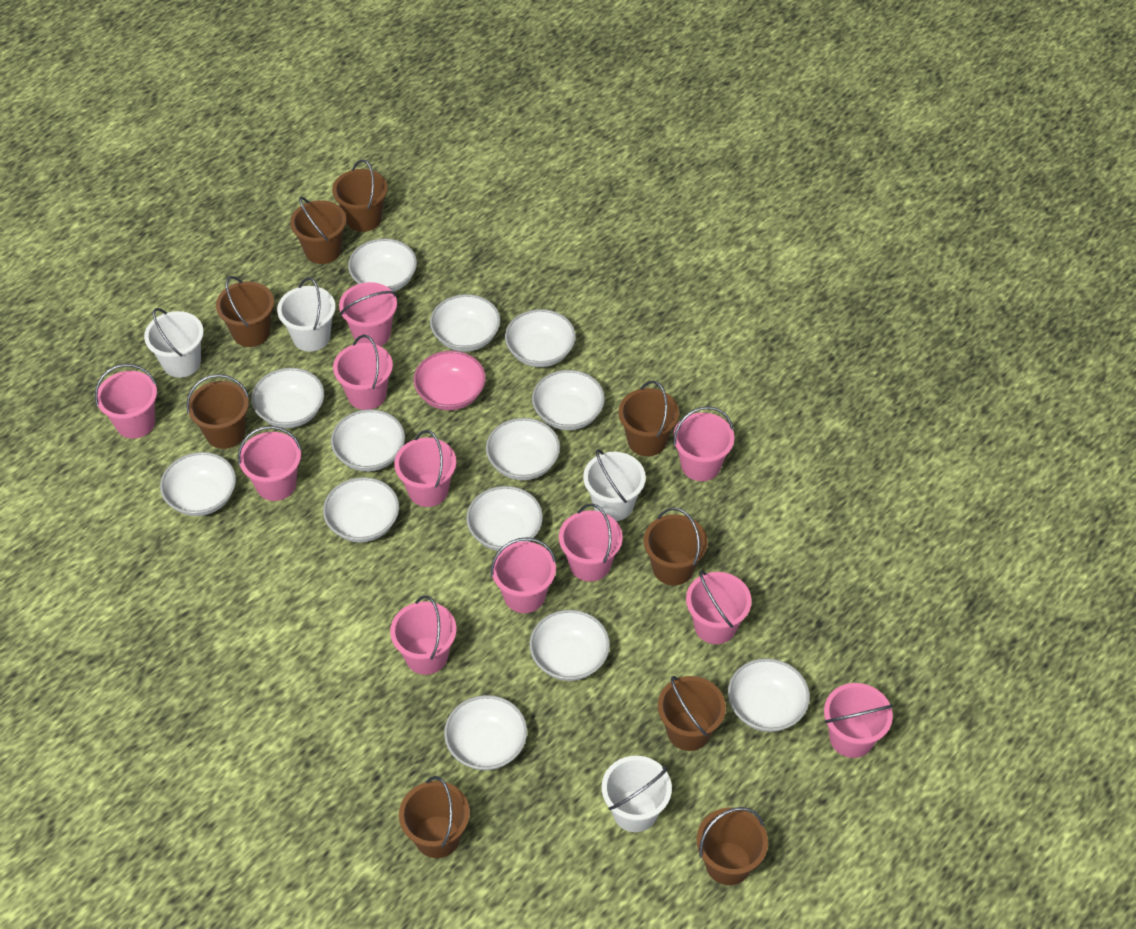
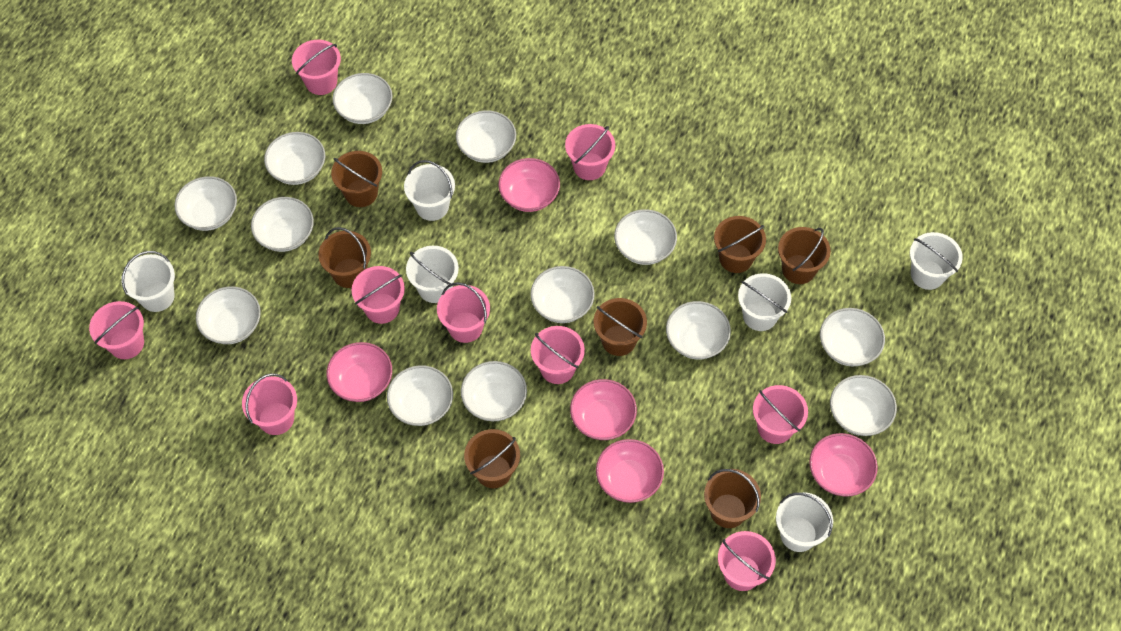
brown bucket: 9 -> 7
pink bowl: 1 -> 5
pink bucket: 11 -> 9
white bucket: 4 -> 6

